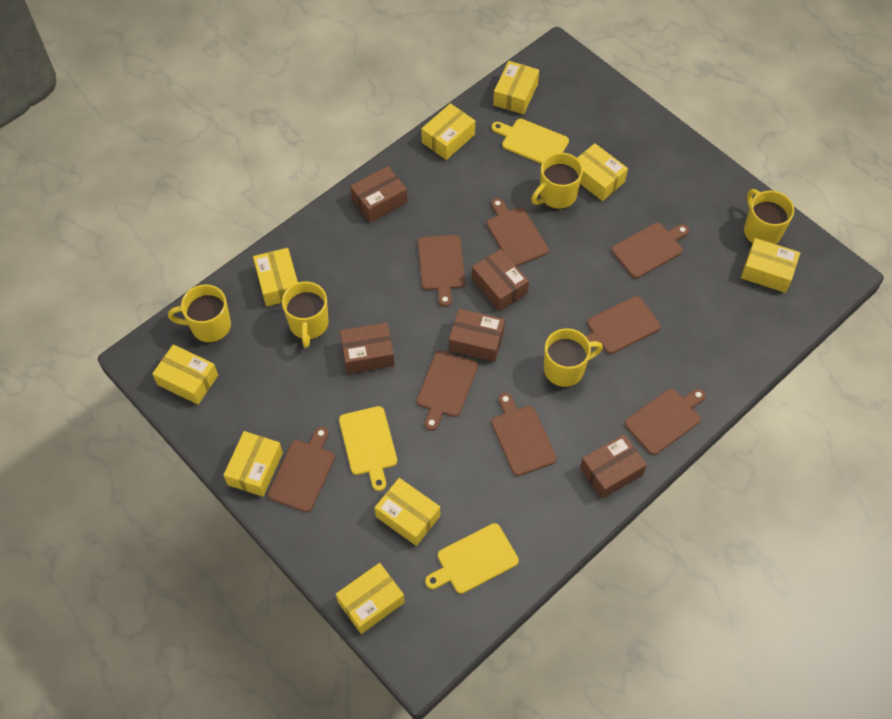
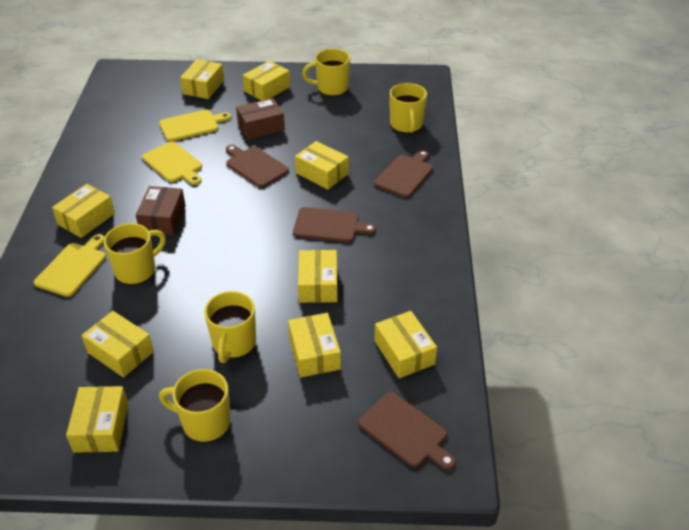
brown box: 5 -> 2
brown cutting board: 8 -> 4

